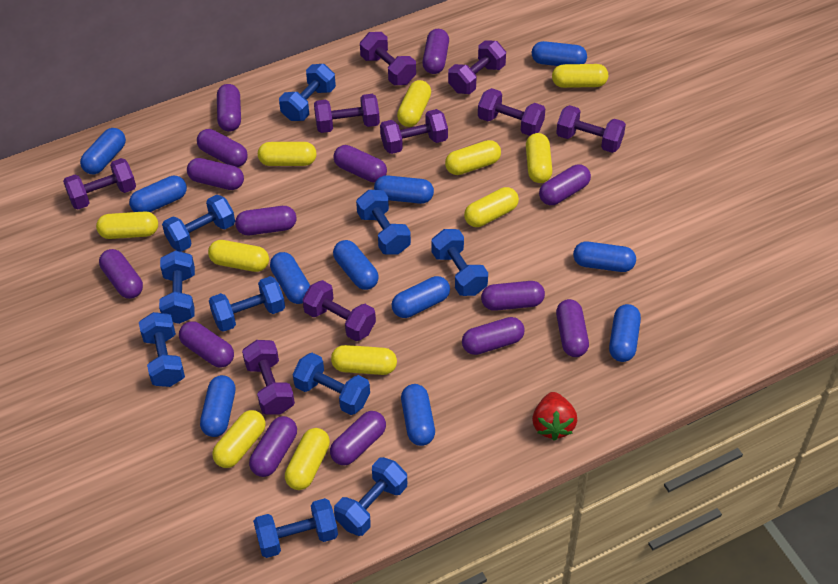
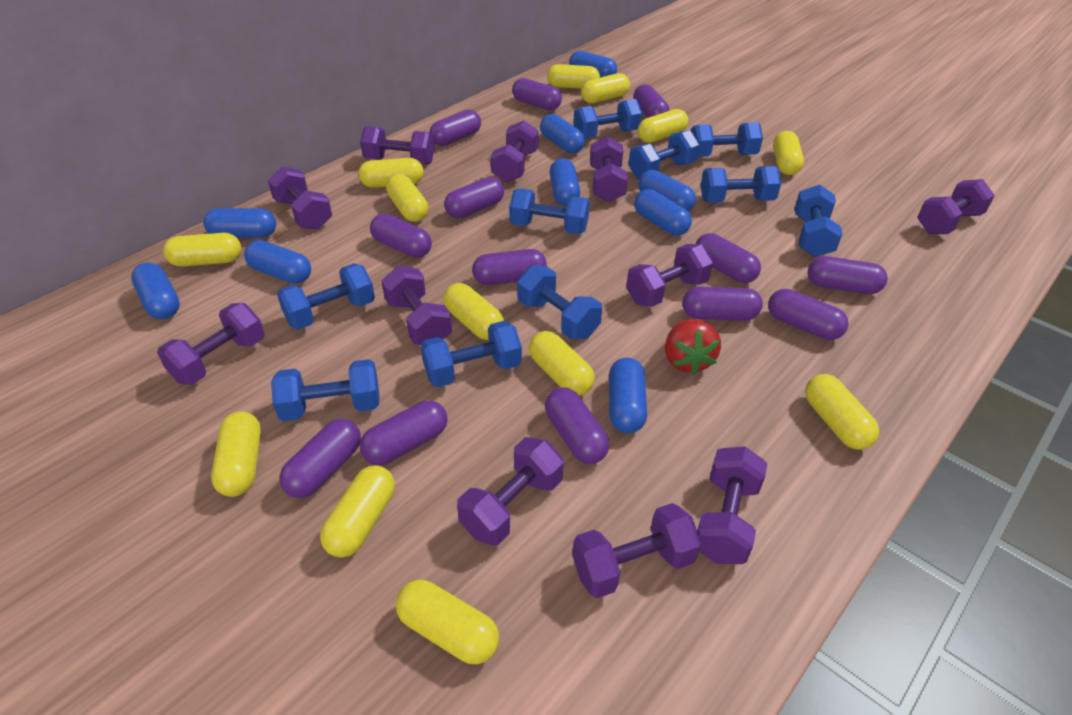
blue capsule: 11 -> 9
purple capsule: 14 -> 13
purple dumbbell: 9 -> 11
yellow capsule: 11 -> 13

